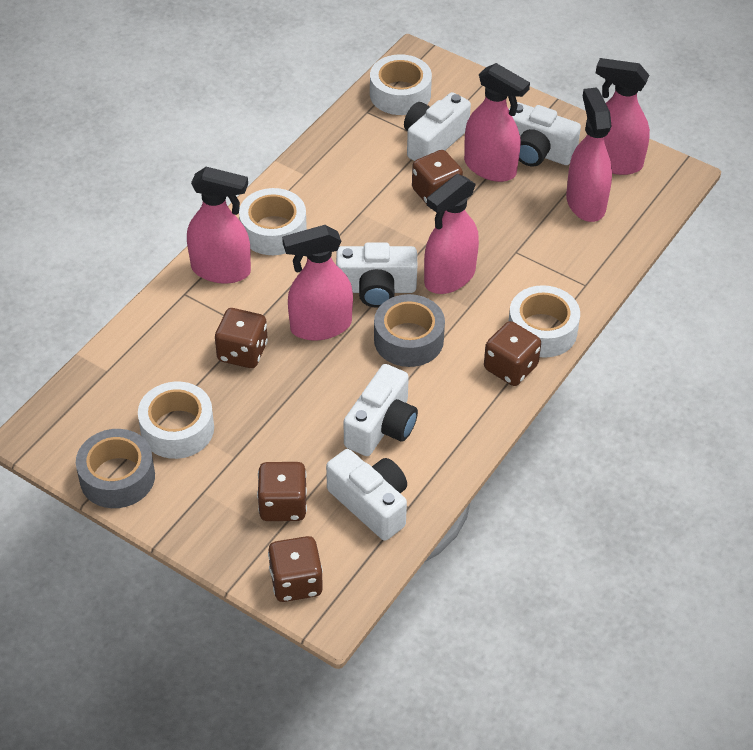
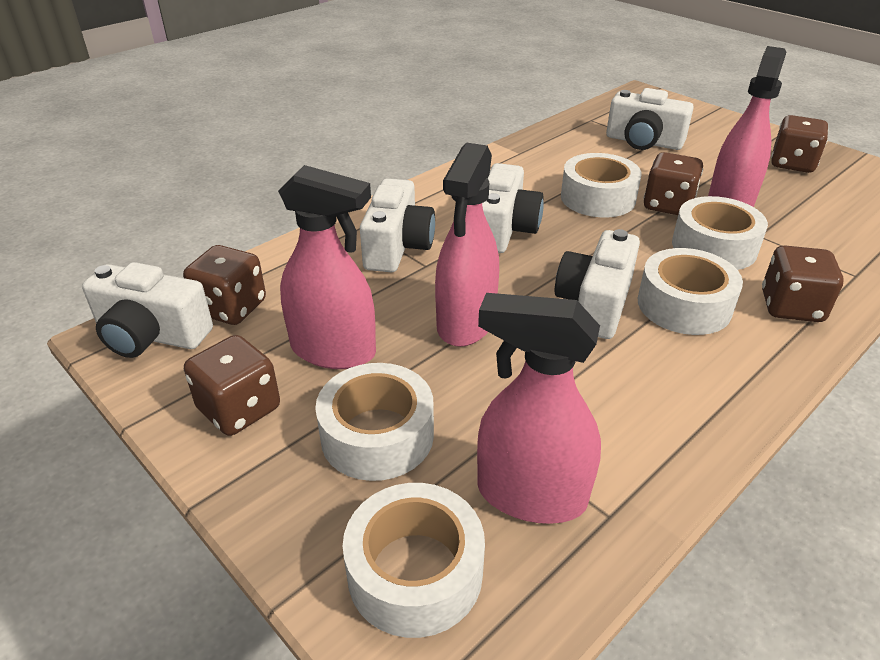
grey tape: 2 -> 0
pink spray bottle: 6 -> 4
white tape: 4 -> 5

